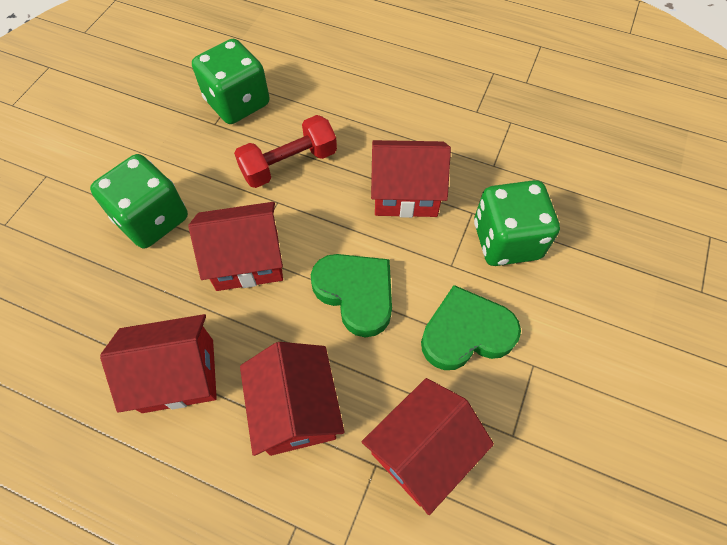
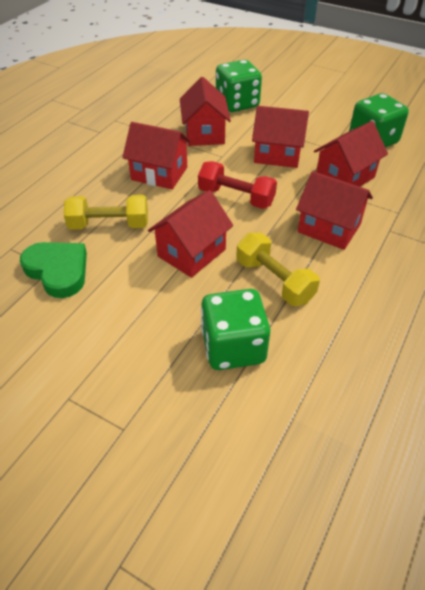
green heart: 2 -> 1
red house: 5 -> 6
yellow dumbbell: 0 -> 2

